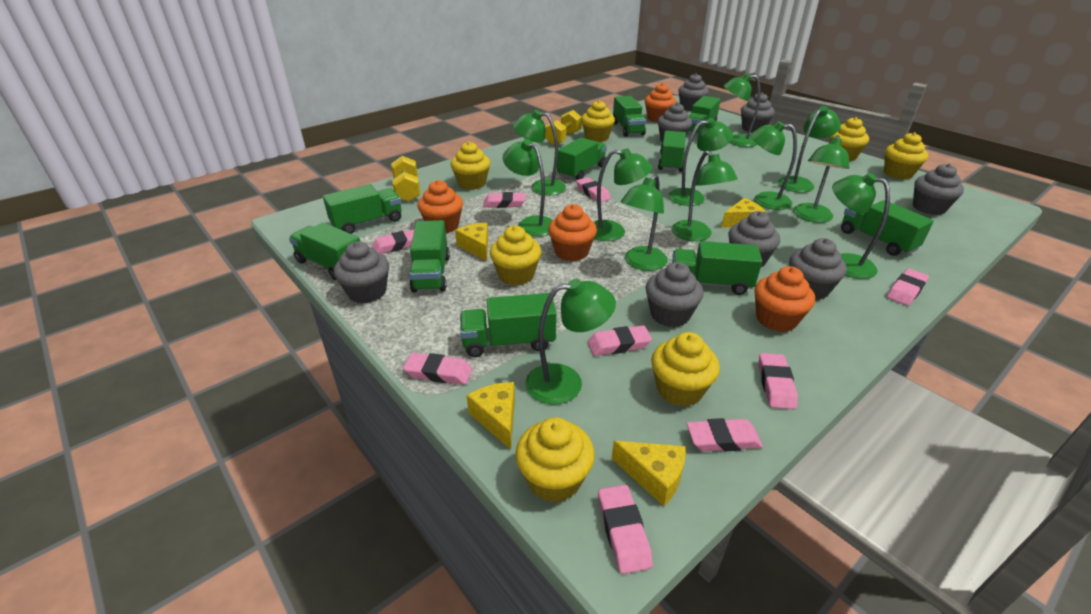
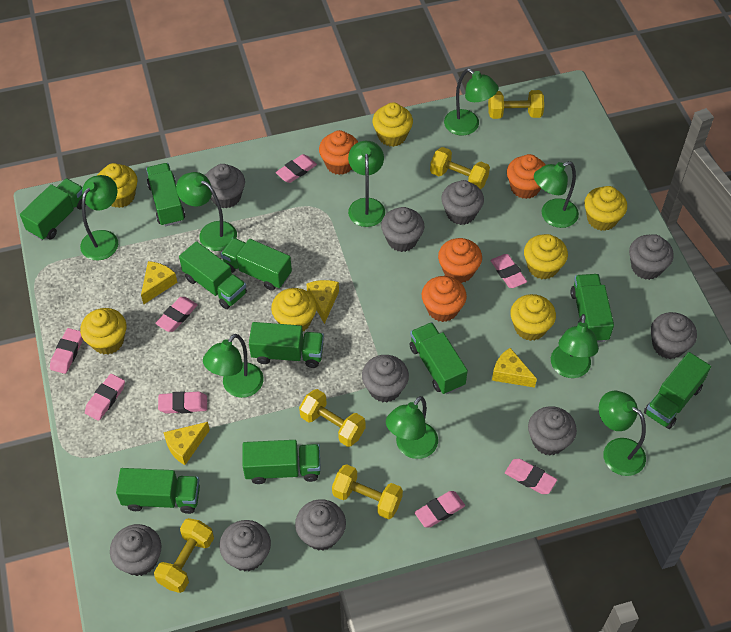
green lamp: 12 -> 9
grey cupcake: 8 -> 10
pink eraser: 9 -> 8
yellow dumbbell: 2 -> 5

